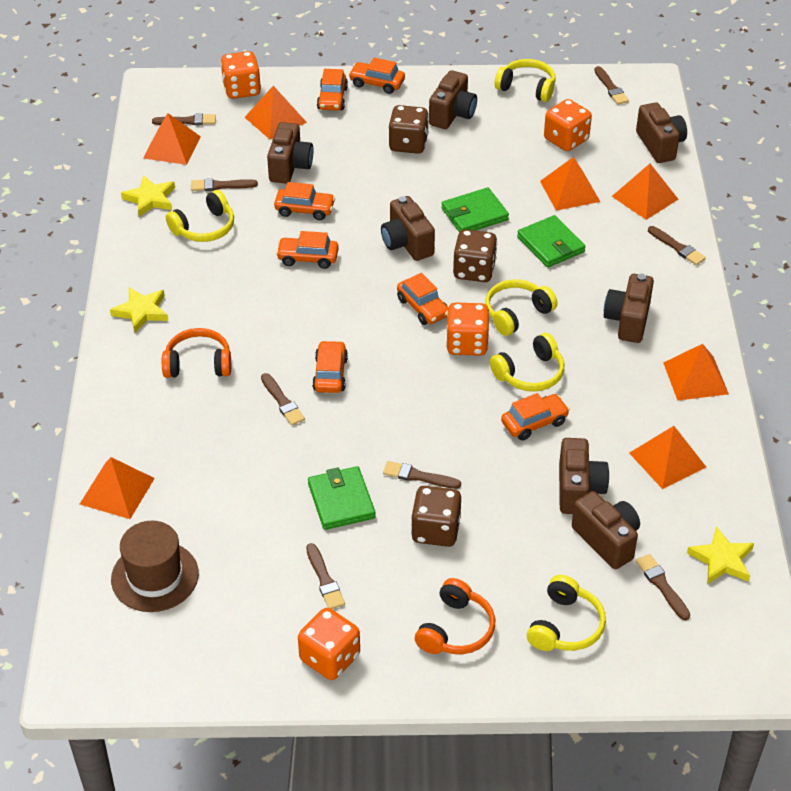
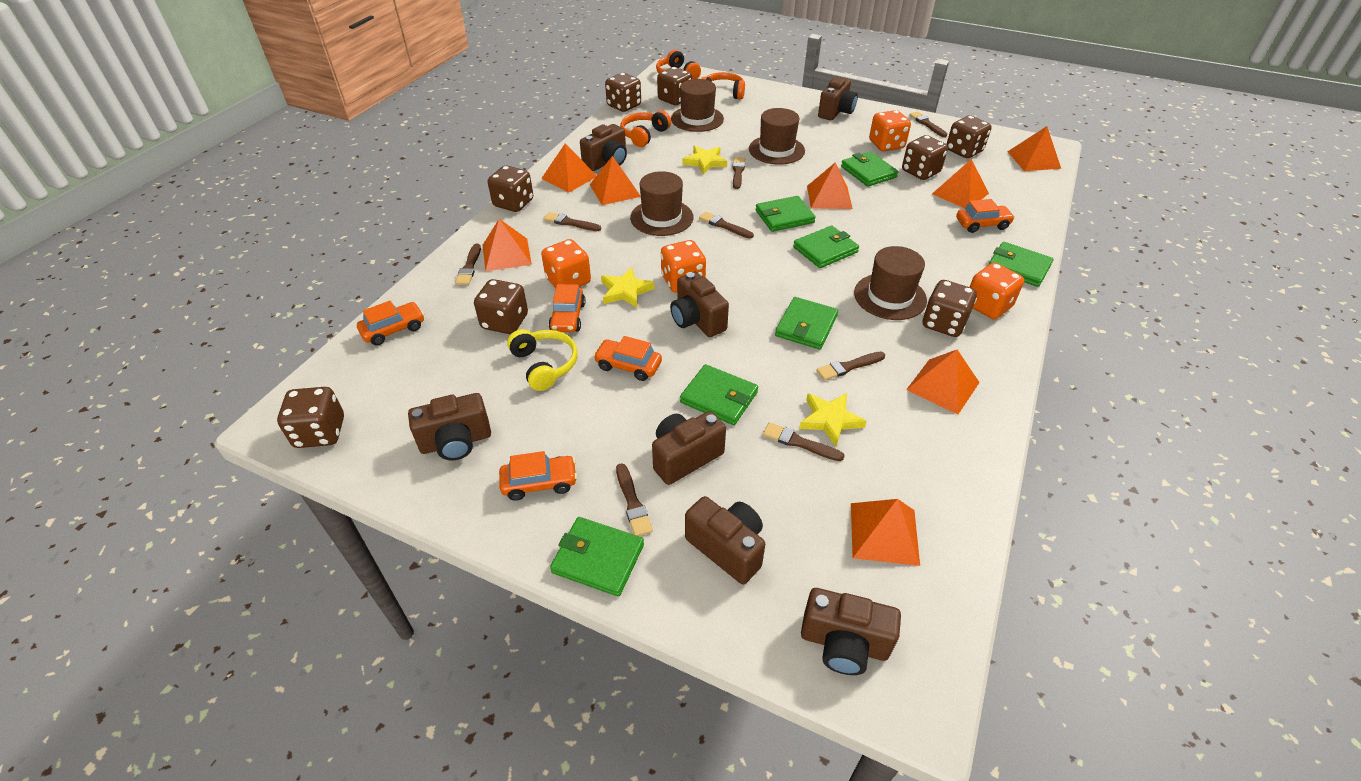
brown dice: 3 -> 8
brown hat: 1 -> 4
green wallet: 3 -> 7
orange car: 7 -> 5
orange headphones: 2 -> 3
orange pyramid: 7 -> 8
yellow headphones: 5 -> 1

